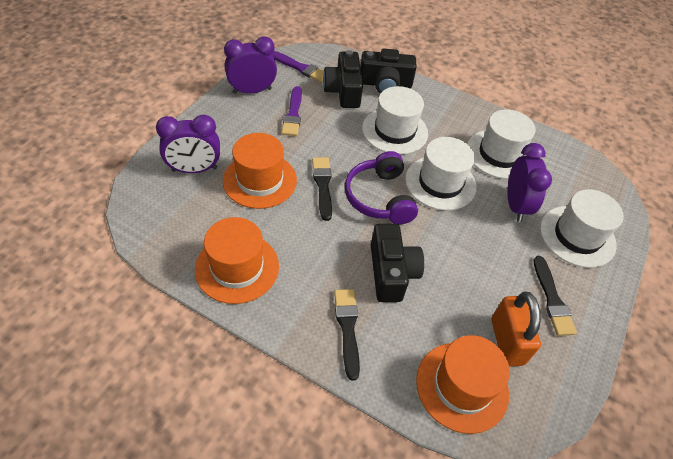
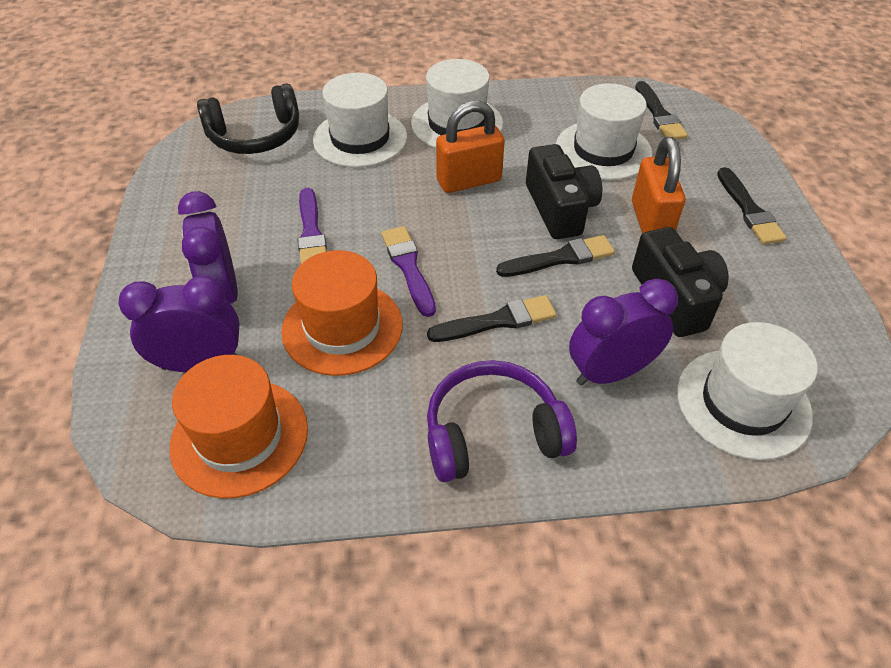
black brush: 3 -> 4
black camera: 3 -> 2
black headphones: 0 -> 1
orange hat: 3 -> 2
orange padlock: 1 -> 2

